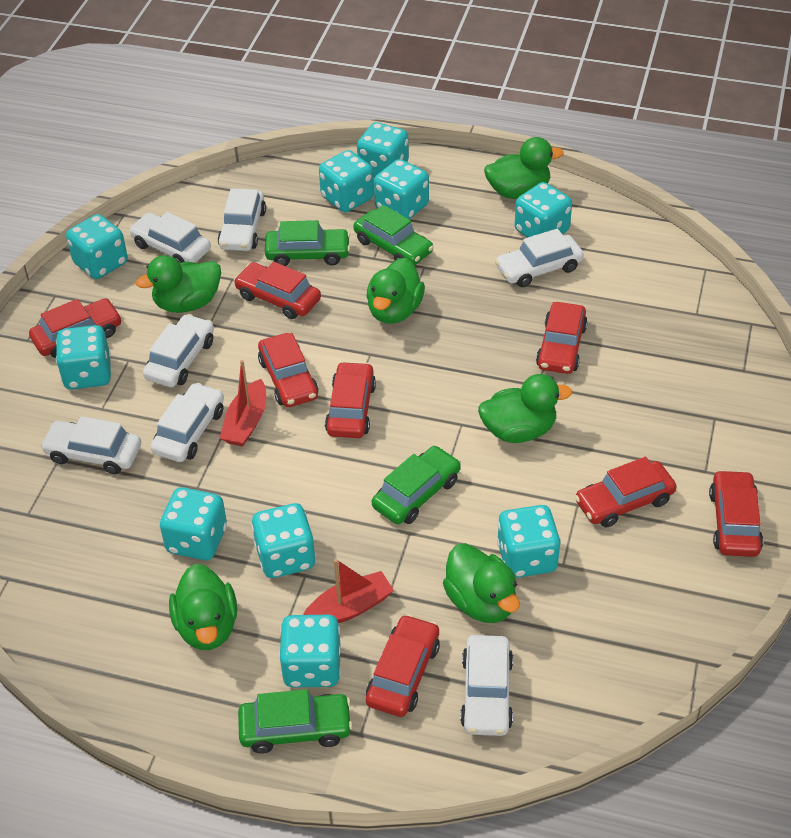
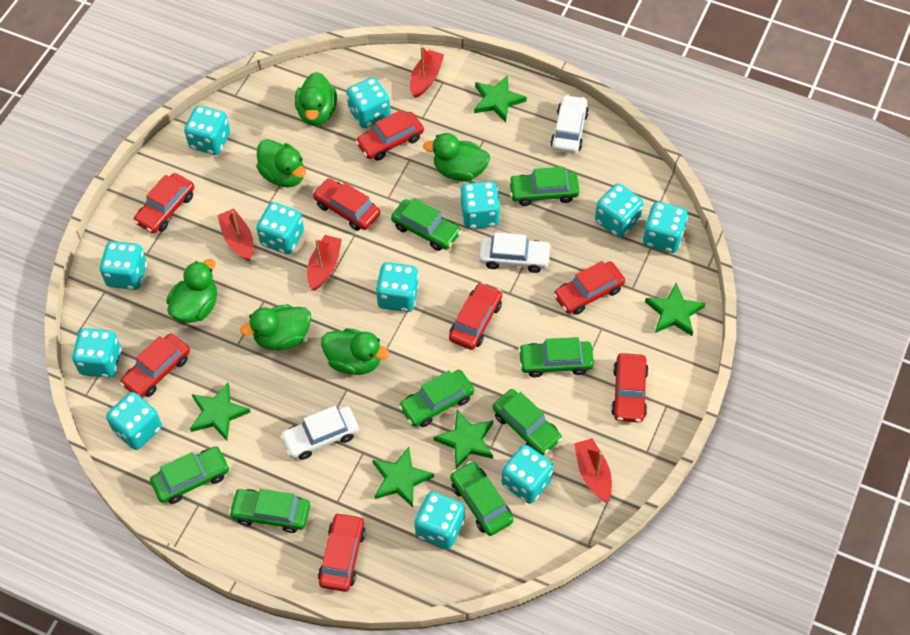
green car: 4 -> 8
green star: 0 -> 5
red boat: 2 -> 4
turquoise dice: 10 -> 12
white car: 7 -> 3

